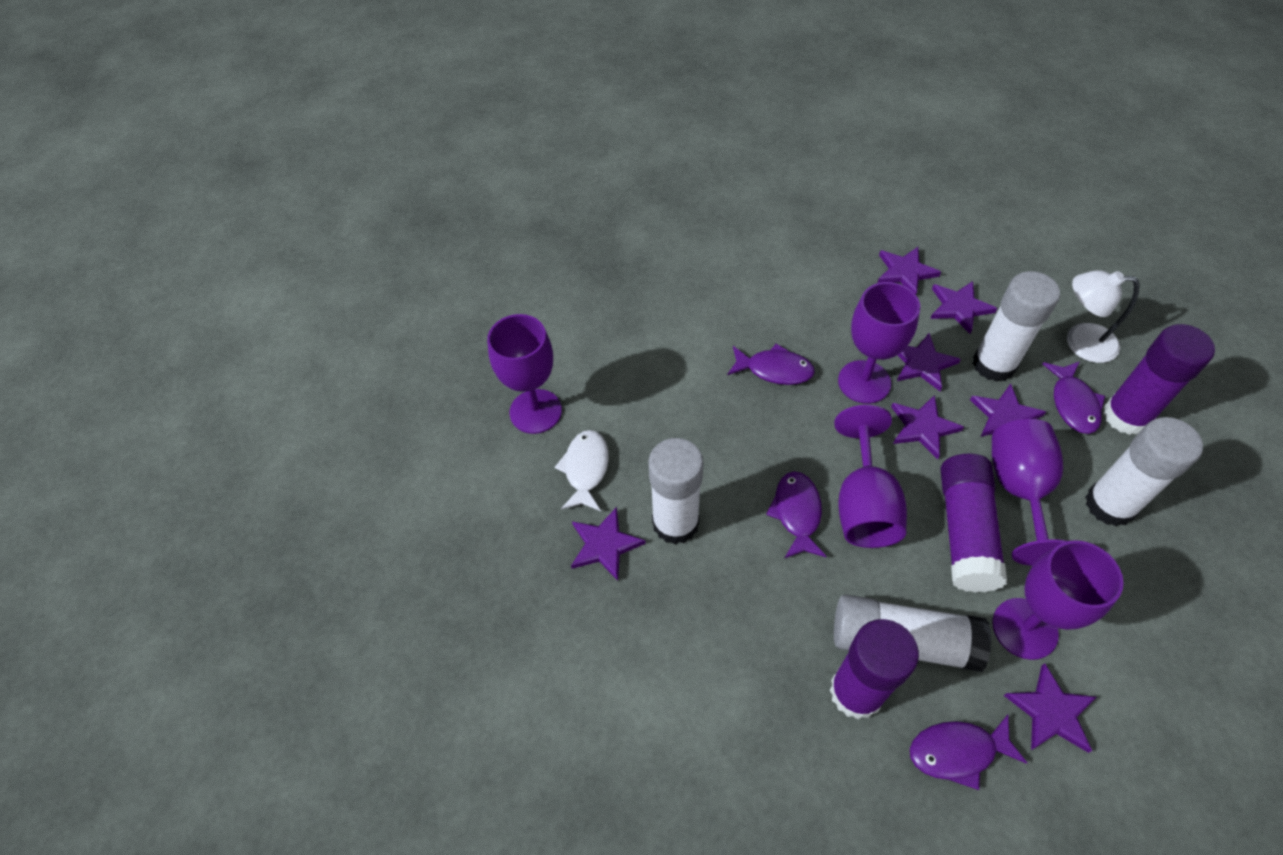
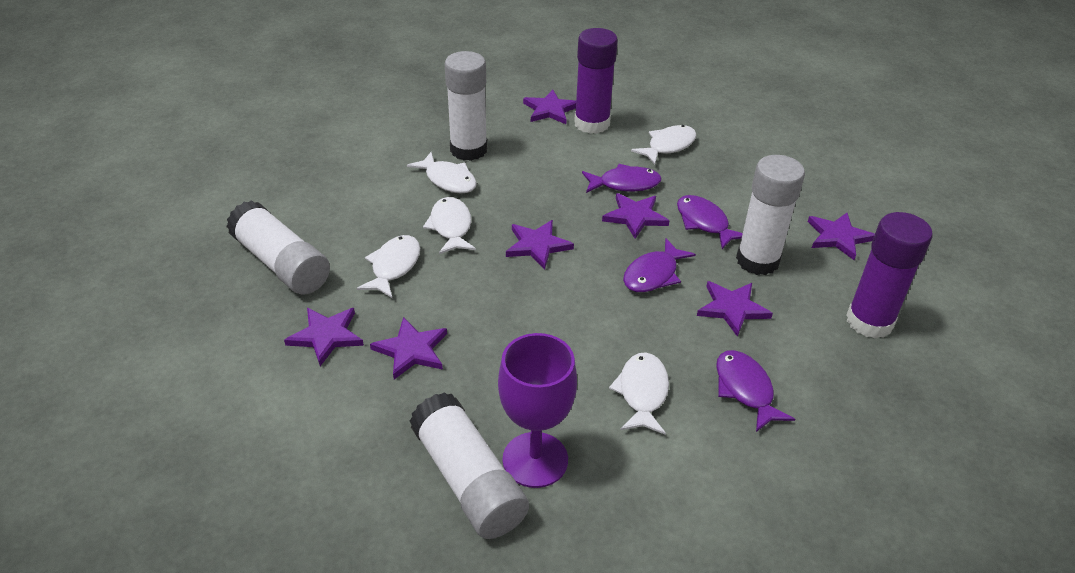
purple glue stick: 3 -> 2
purple goblet: 5 -> 1
white fish: 1 -> 5
white lamp: 1 -> 0

